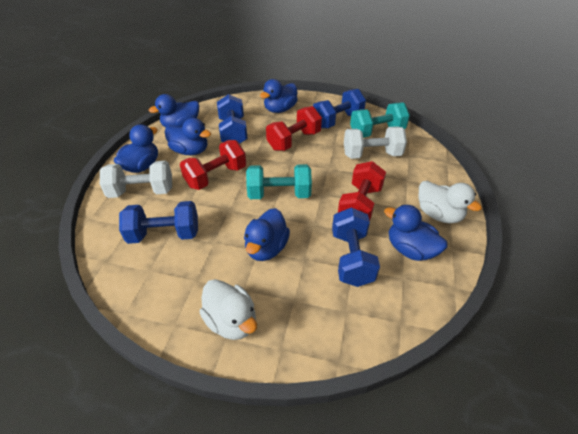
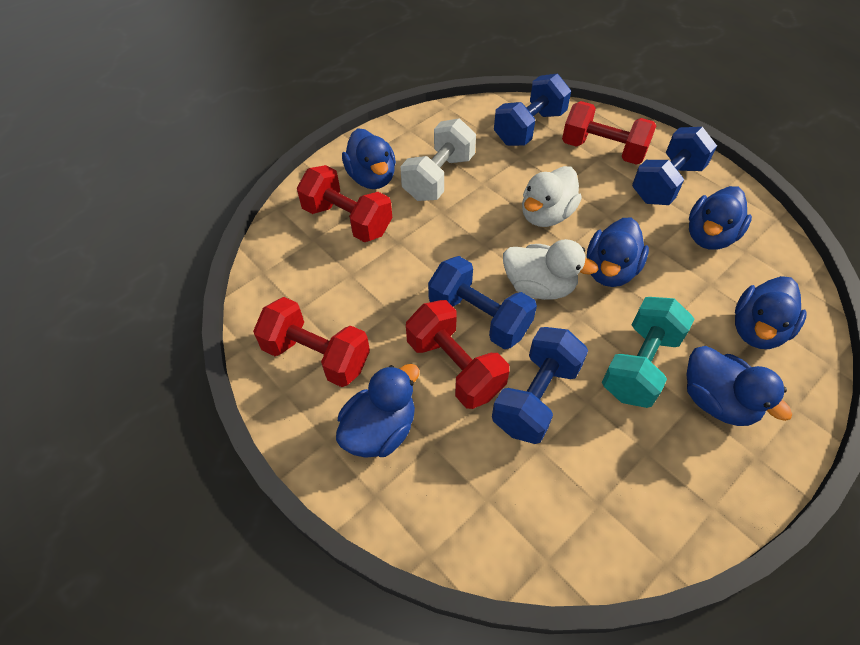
red dumbbell: 3 -> 4
turquoise dumbbell: 2 -> 1
white dumbbell: 2 -> 1

